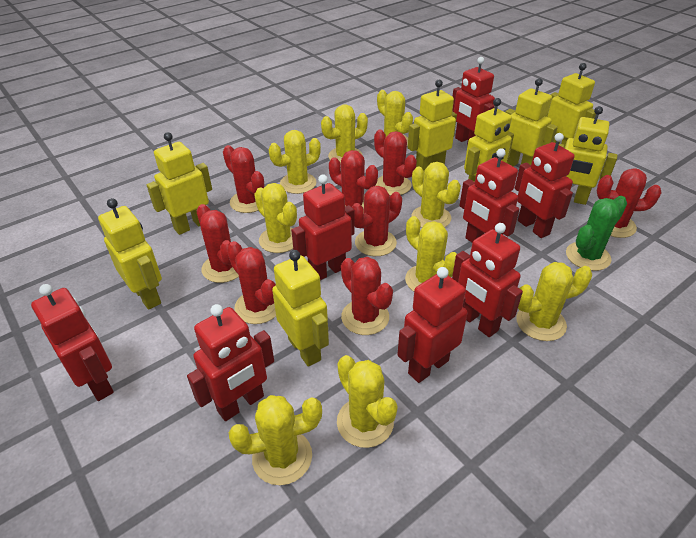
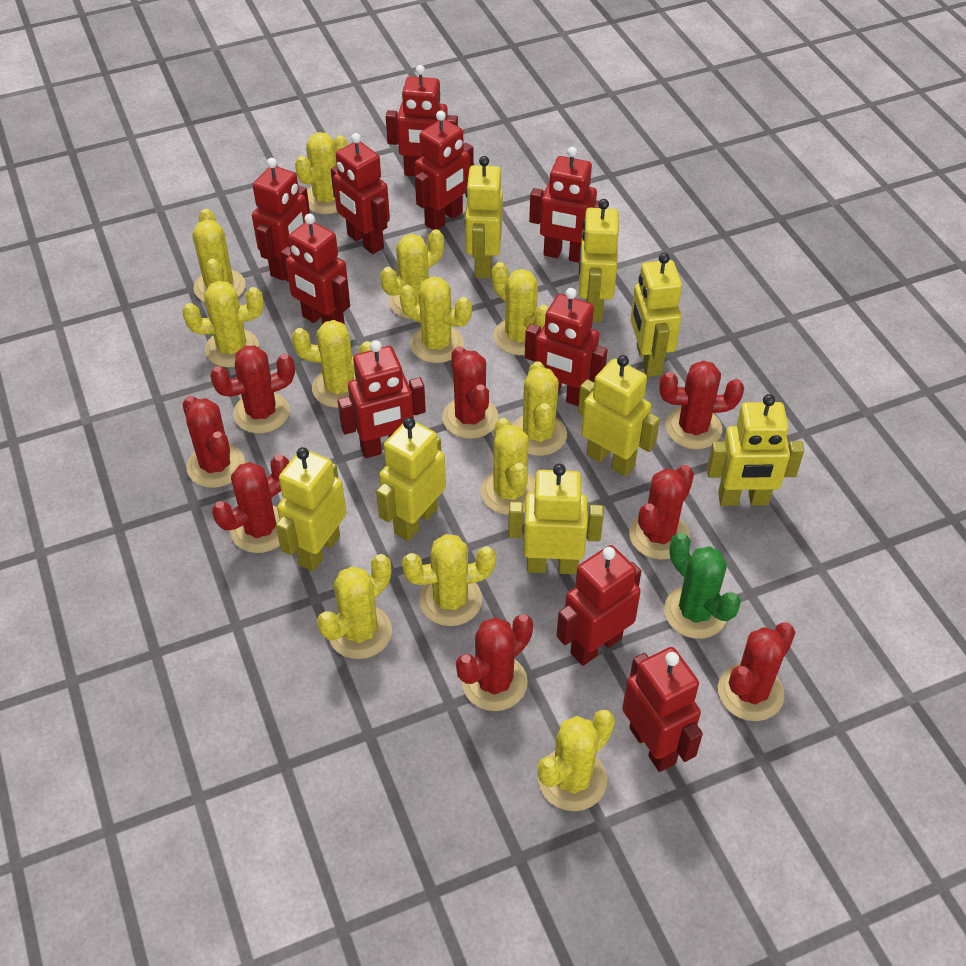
red robot: 8 -> 10
yellow cactus: 9 -> 12

